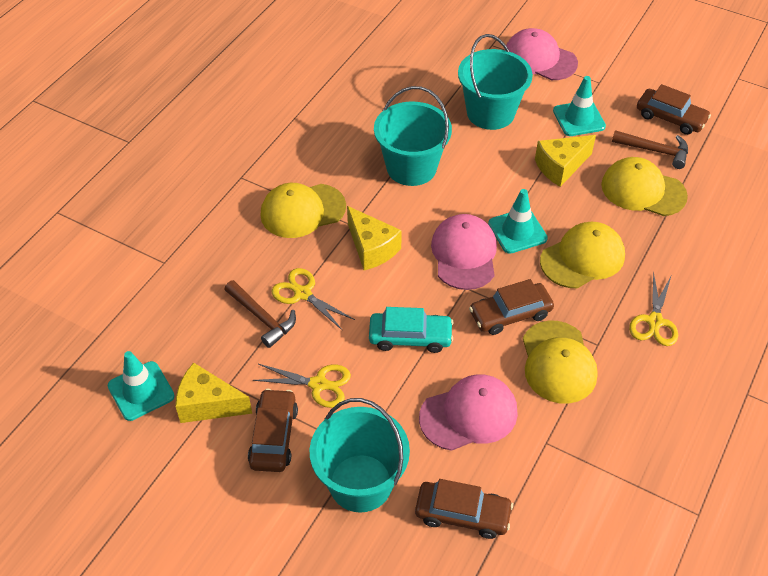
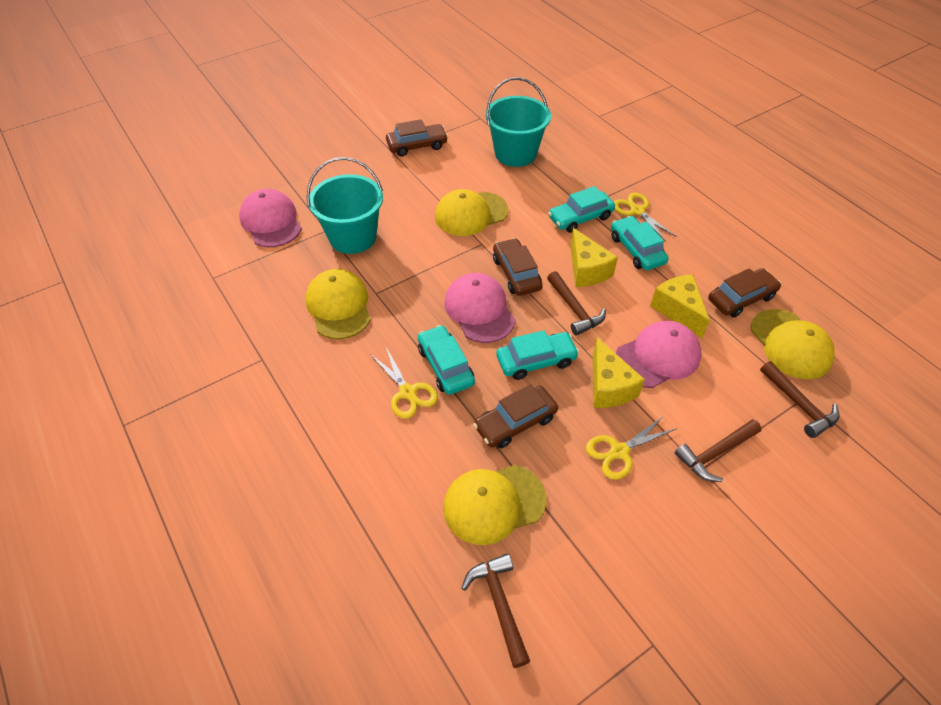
brown hammer: 2 -> 4
turquoise bucket: 3 -> 2
turquoise car: 1 -> 4
turquoise traffic cone: 3 -> 0

